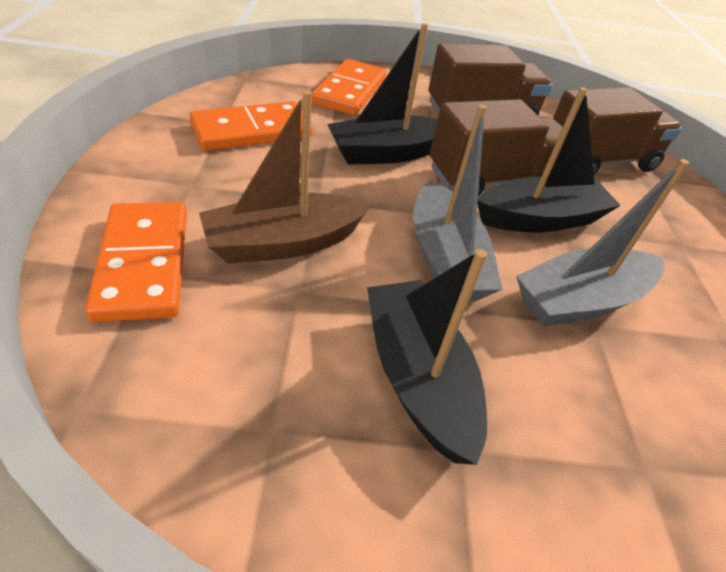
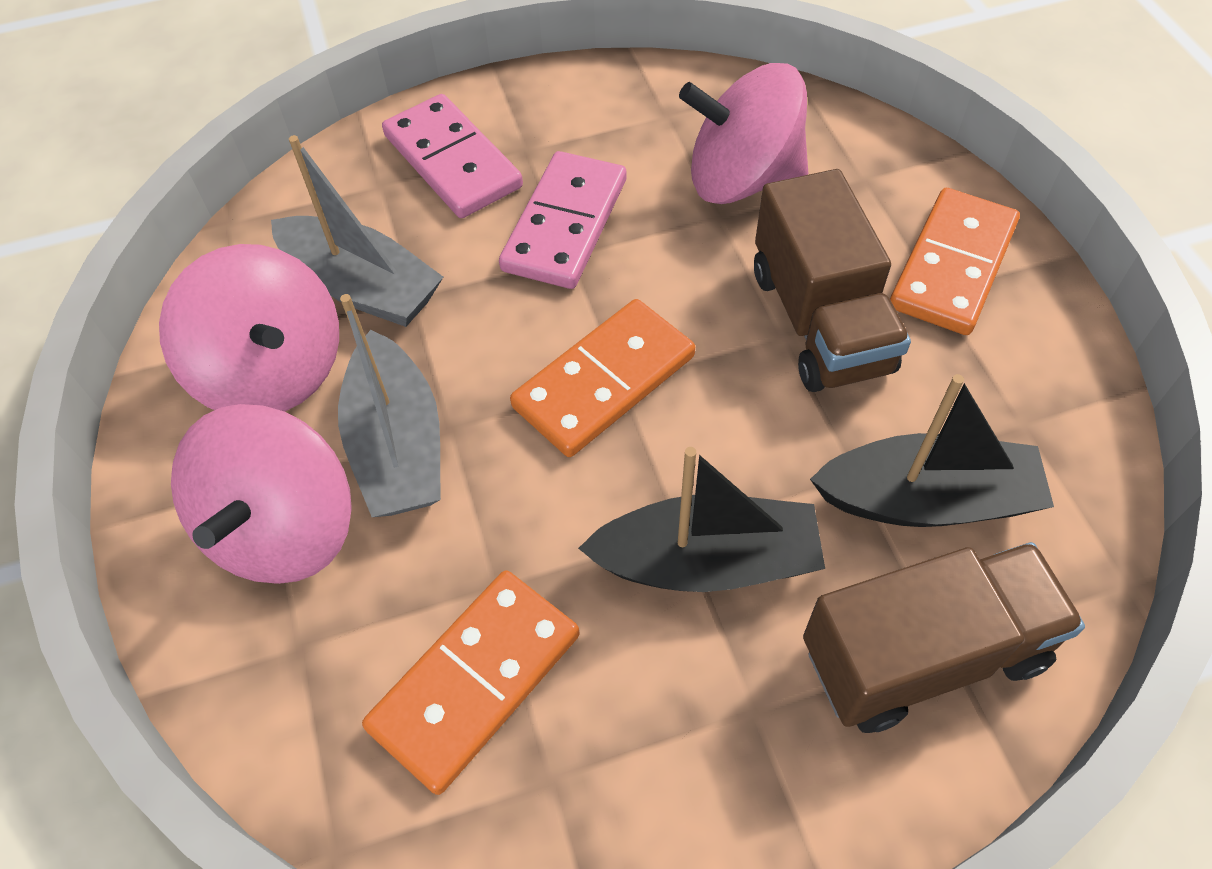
black boat: 3 -> 2
brown boat: 1 -> 0
brown truck: 3 -> 2
pink domino: 0 -> 2
pink spinning top: 0 -> 3

